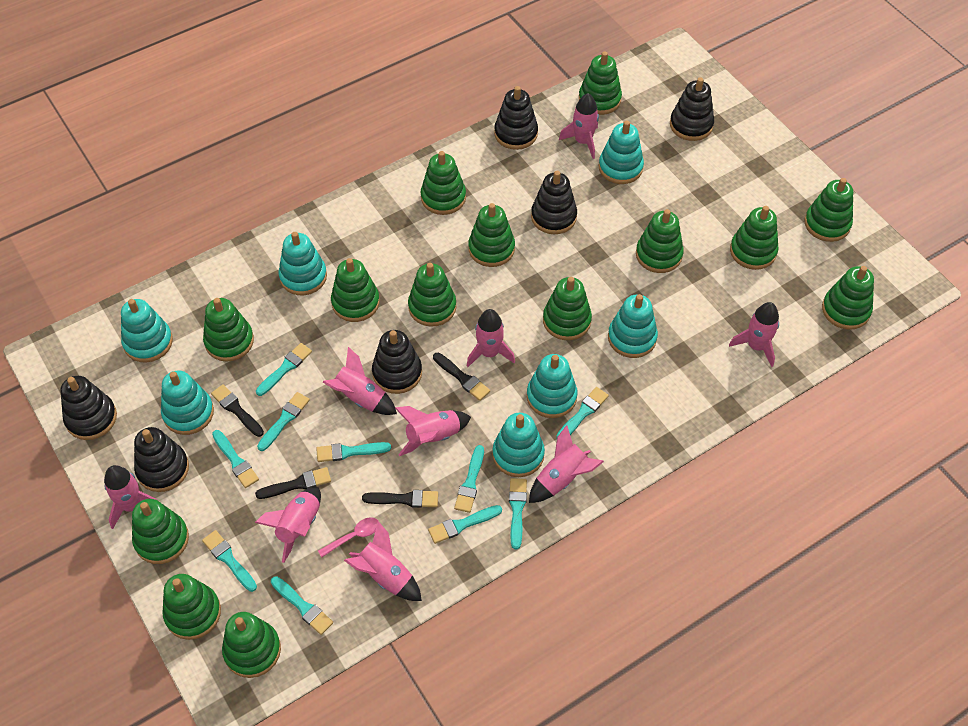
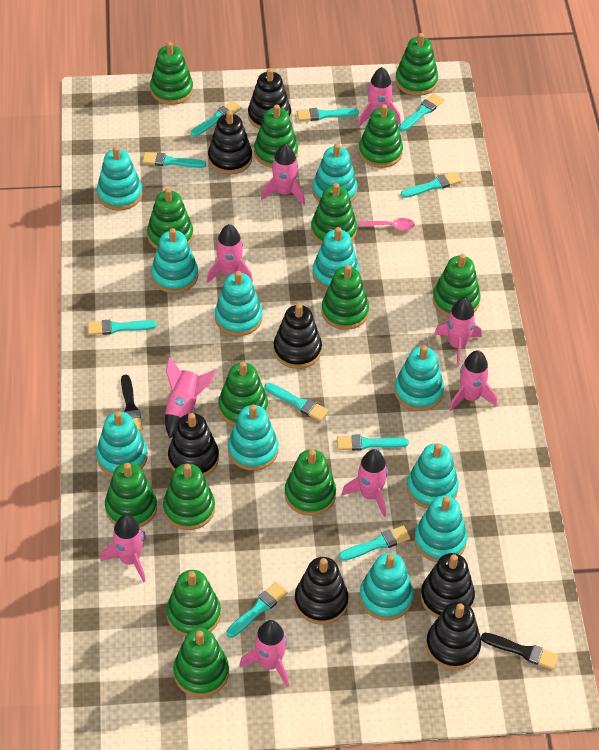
black brush: 4 -> 2
black stacking toy: 6 -> 7
turquoise stacking toy: 7 -> 11

